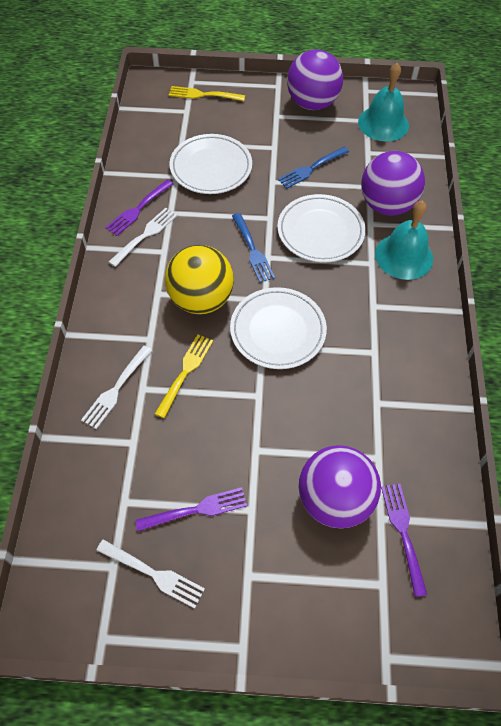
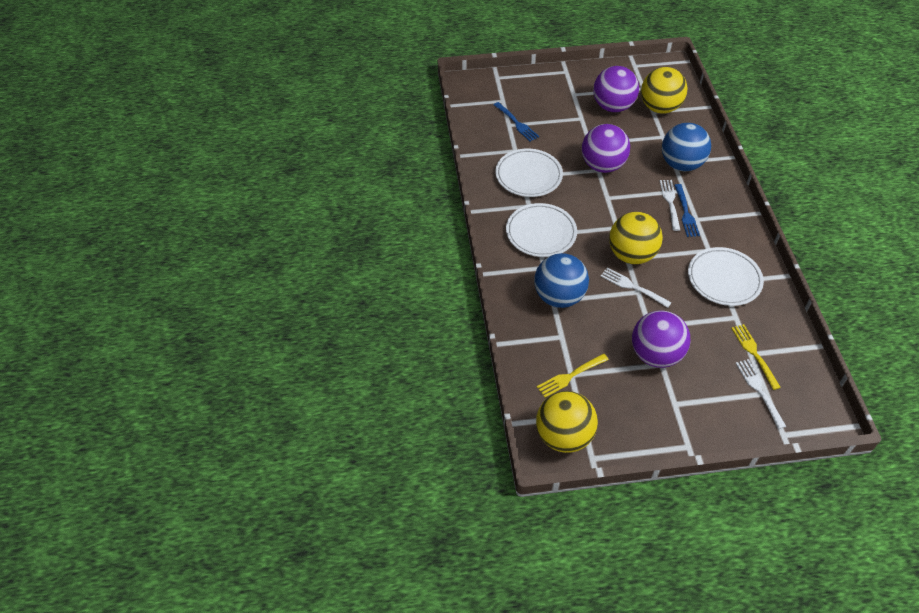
blue ball: 0 -> 2
purple fork: 3 -> 0
turquoise bell: 2 -> 0
yellow ball: 1 -> 3

